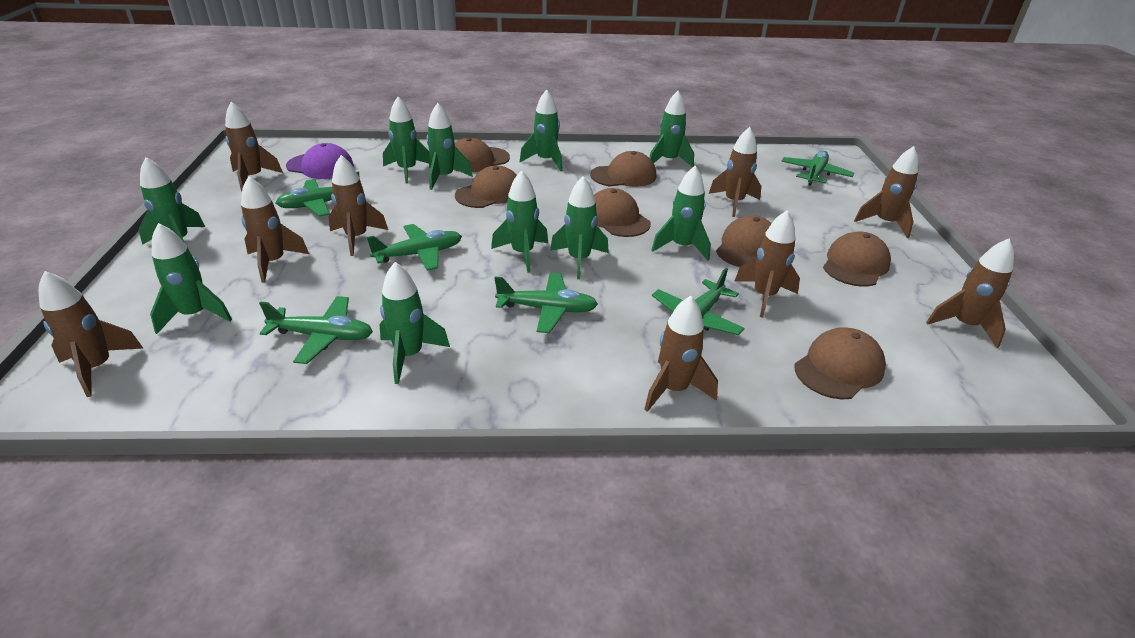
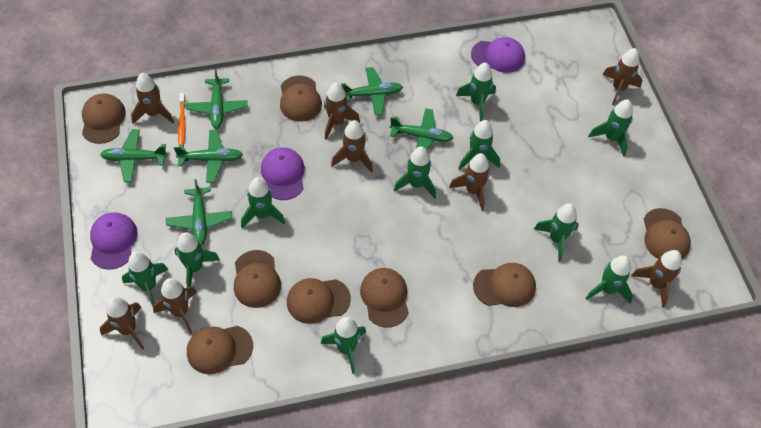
brown cap: 7 -> 8
brown rocket: 9 -> 8
orange toothbrush: 0 -> 1
purple cap: 1 -> 3

